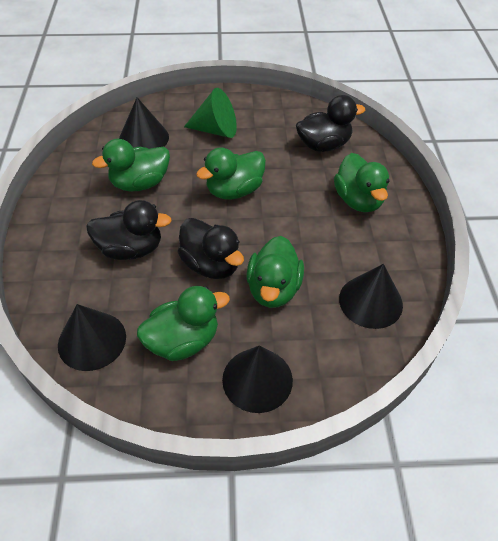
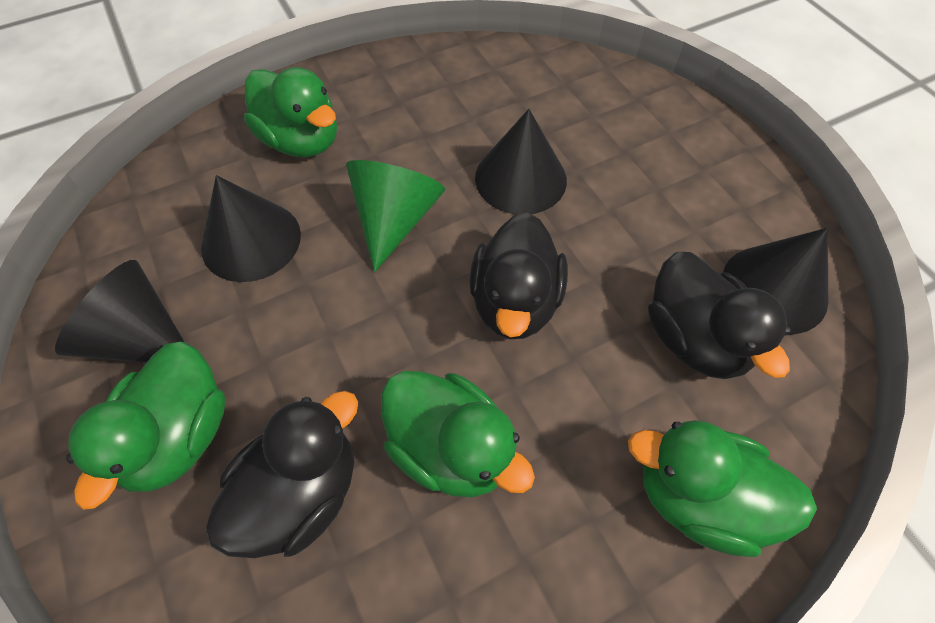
green duck: 5 -> 4

